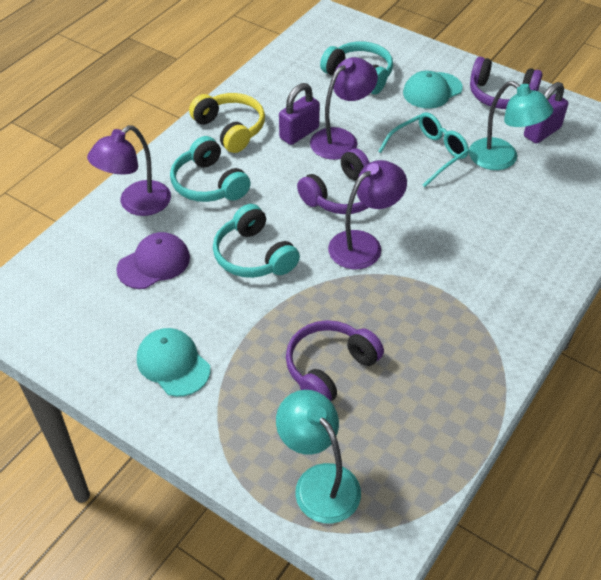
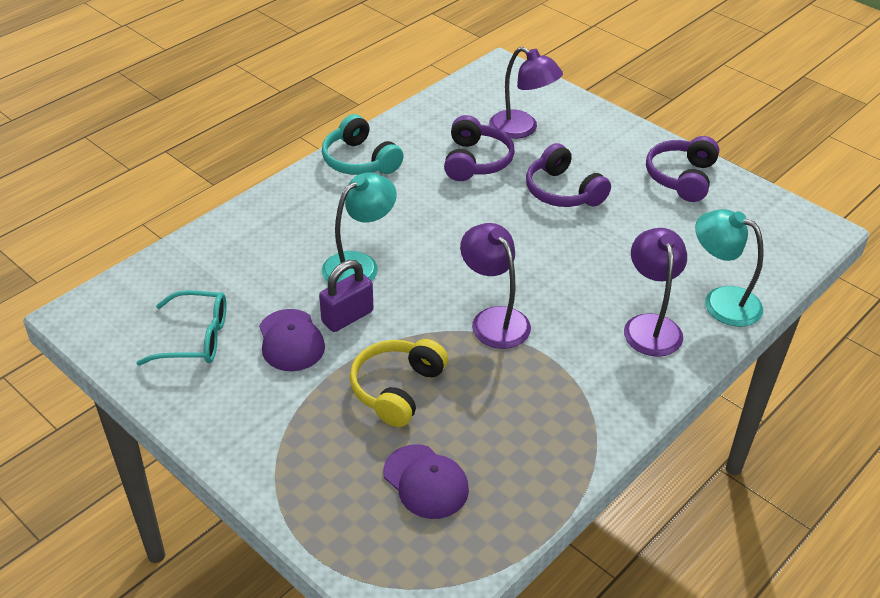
purple cap: 1 -> 2
purple padlock: 2 -> 1
turquoise cap: 2 -> 0
turquoise headphones: 3 -> 1

